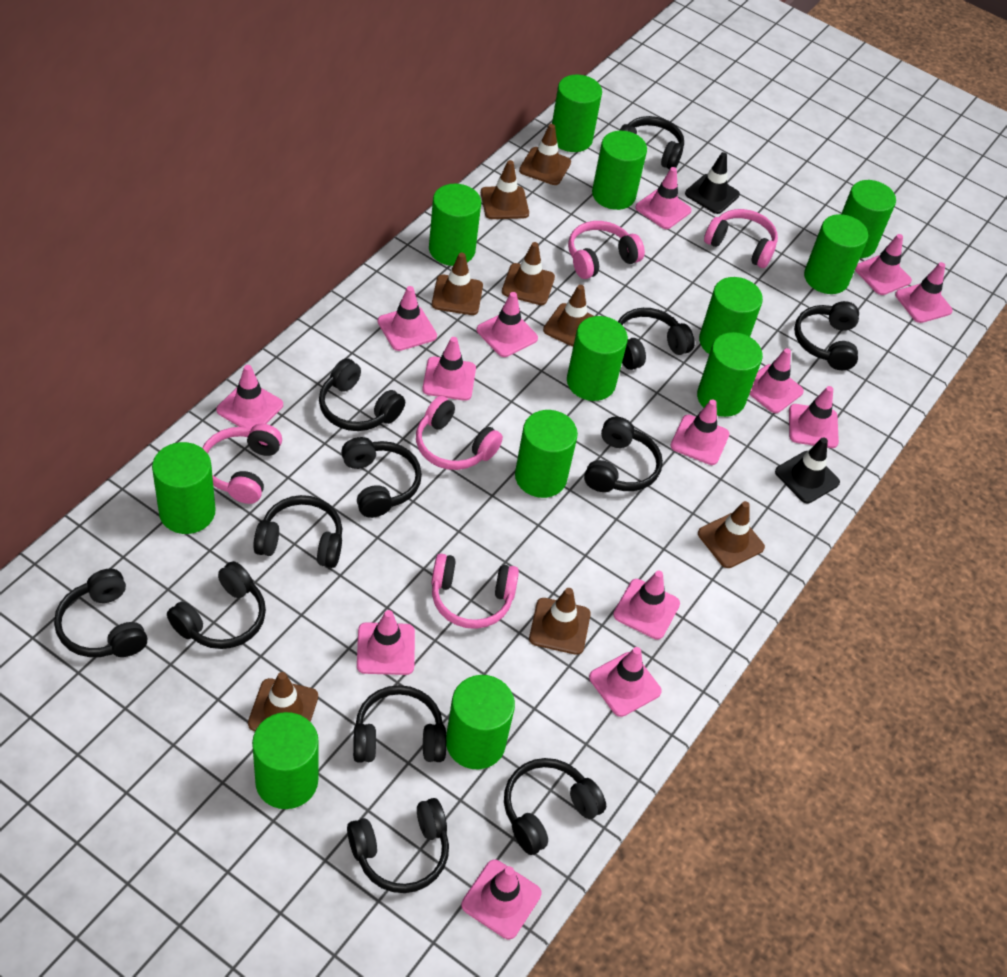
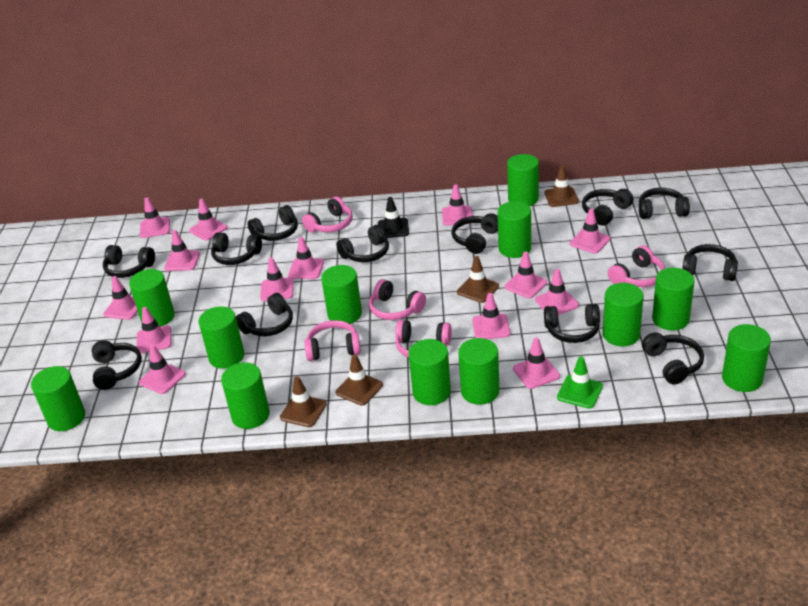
black traffic cone: 2 -> 1
brown traffic cone: 8 -> 4
green traffic cone: 0 -> 1

